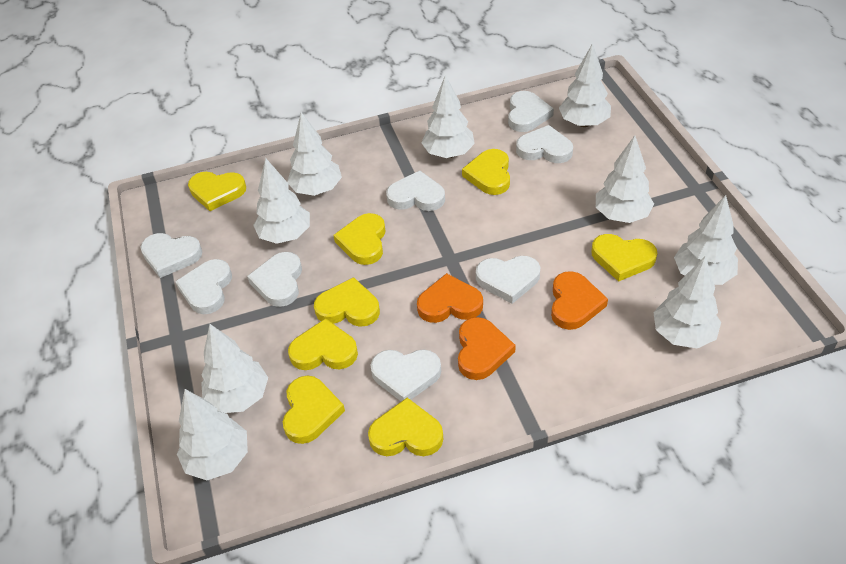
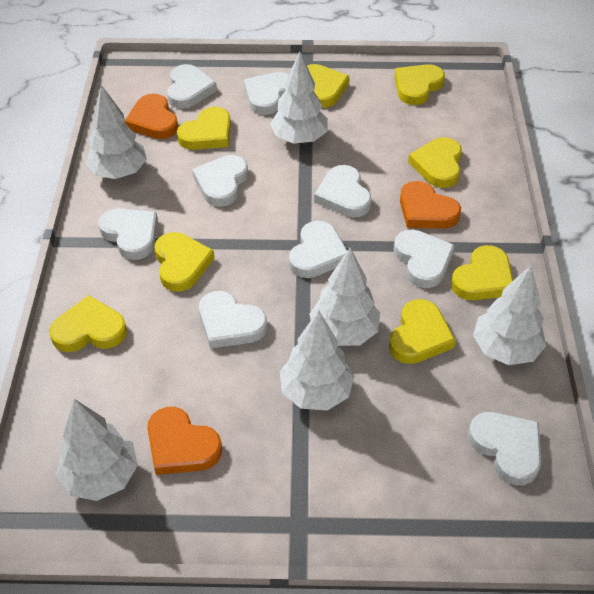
white heart: 8 -> 9
white tree: 9 -> 6

